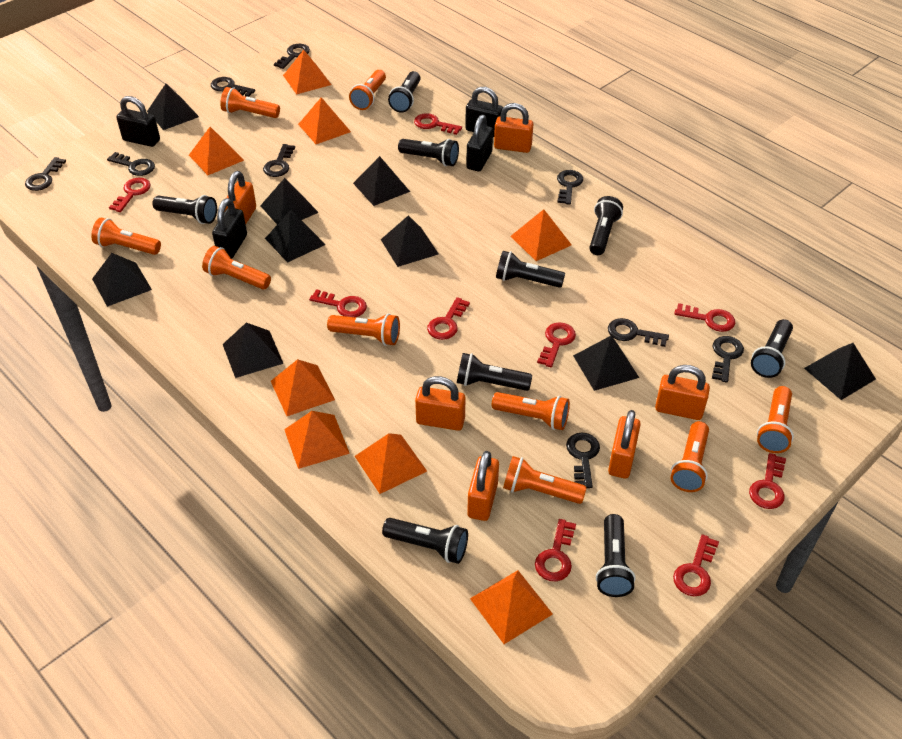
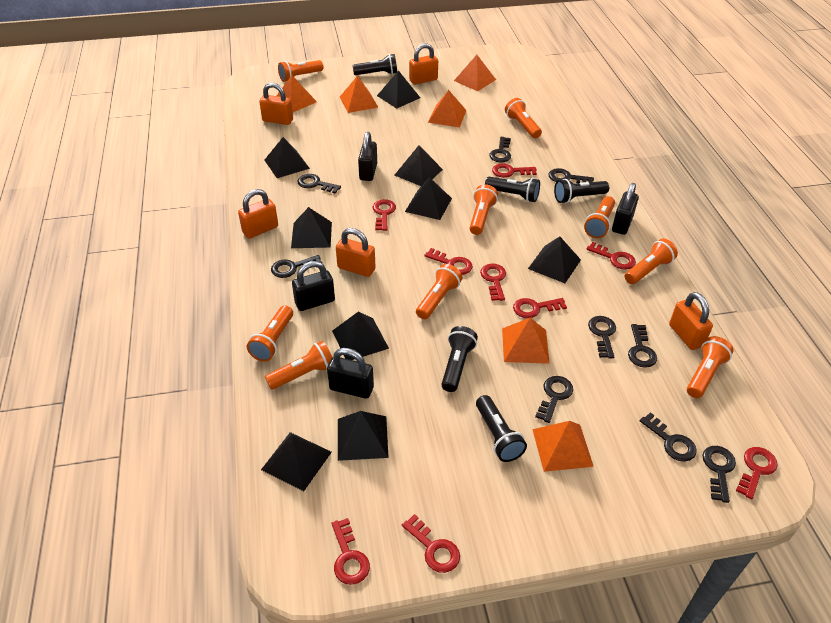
black flashlight: 9 -> 5
orange padlock: 6 -> 5
orange pyramid: 8 -> 6

